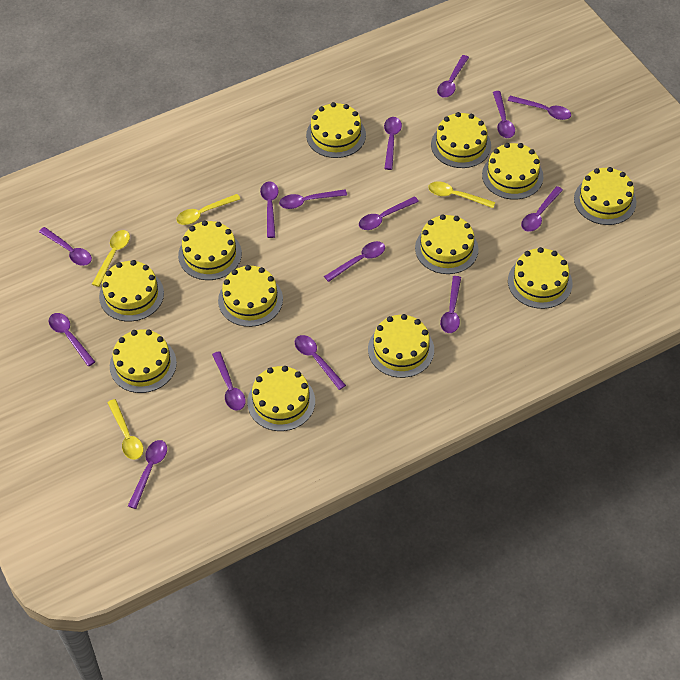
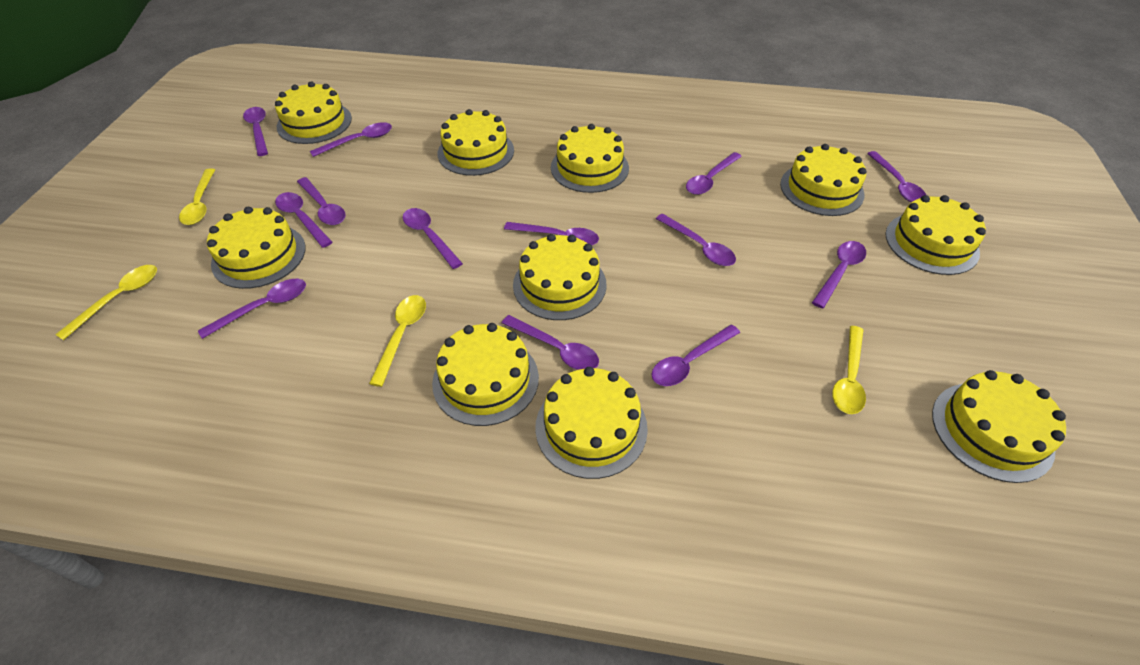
purple spoon: 15 -> 13
yellow cake: 12 -> 10

